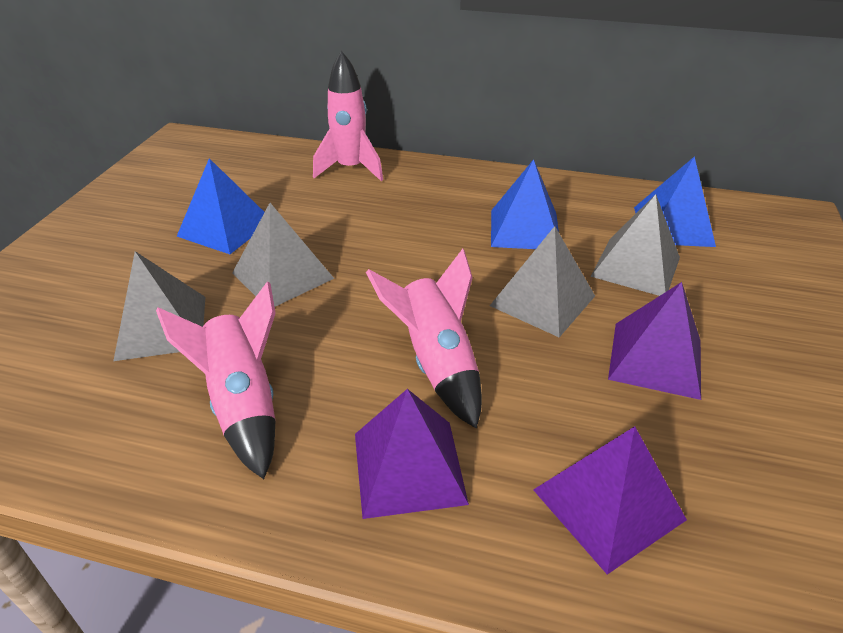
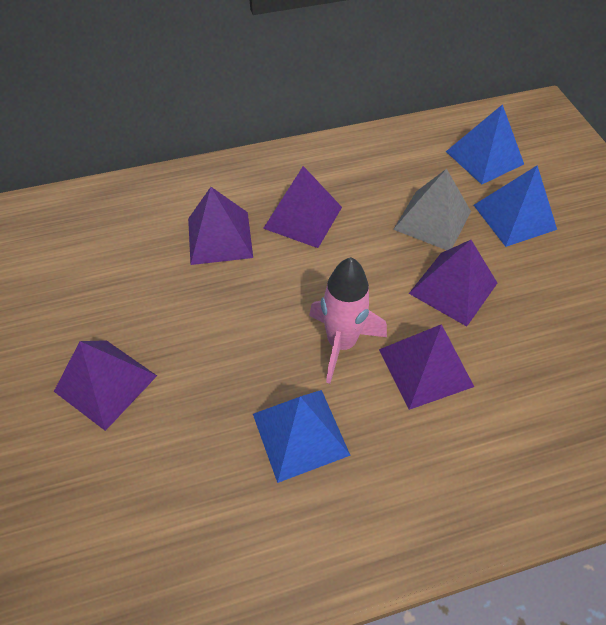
grey pyramid: 4 -> 1
pink rocket: 3 -> 1
purple pyramid: 3 -> 5

